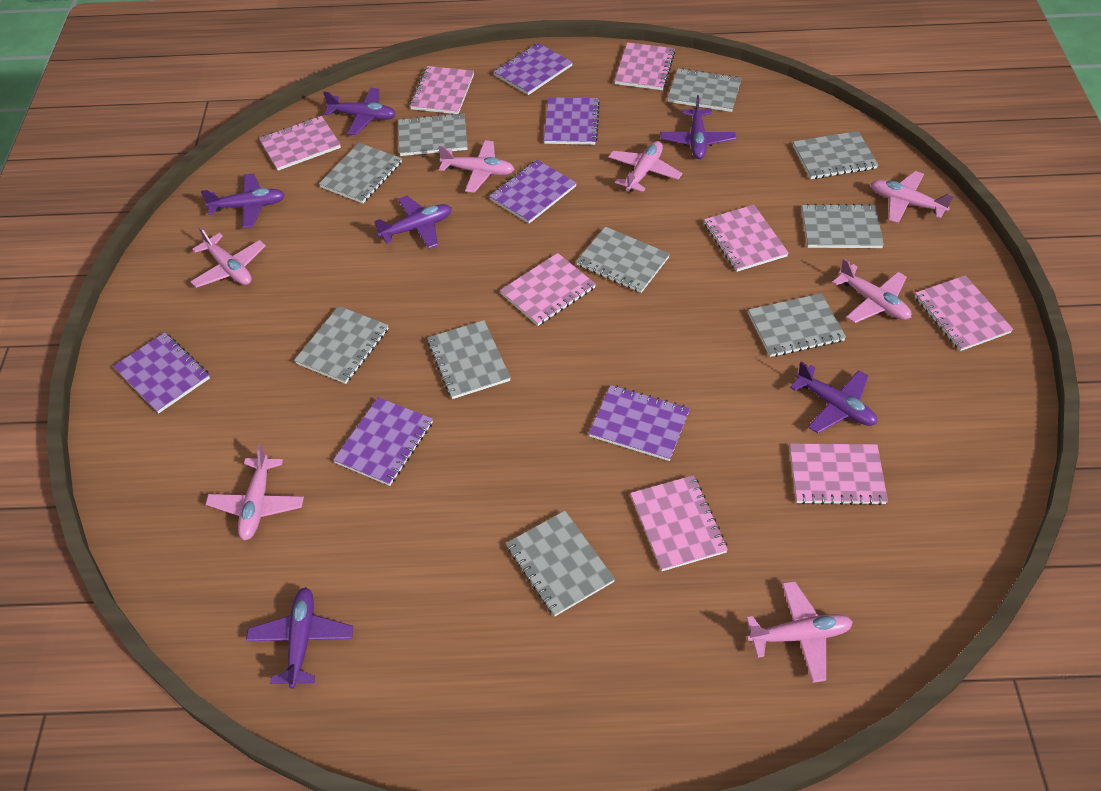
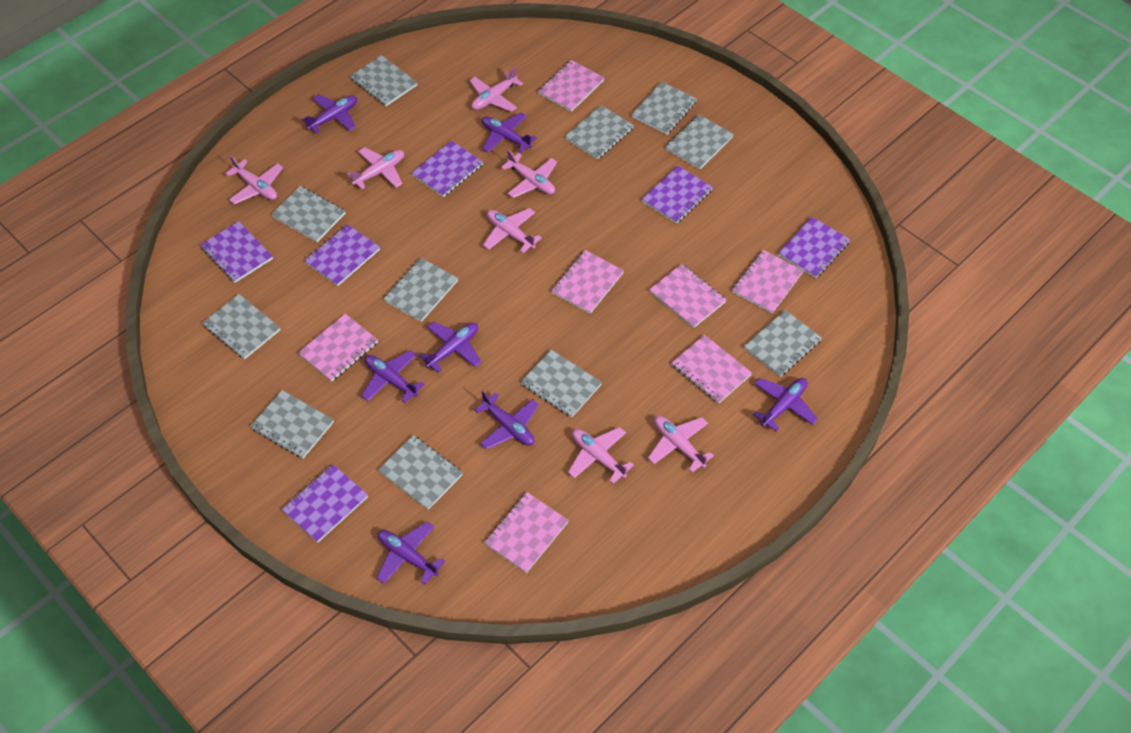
grey notebook: 10 -> 11
pink notebook: 8 -> 7
purple plane: 6 -> 7

